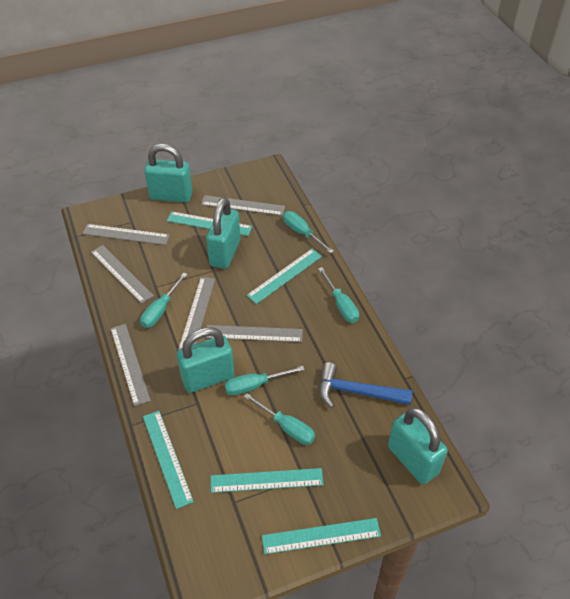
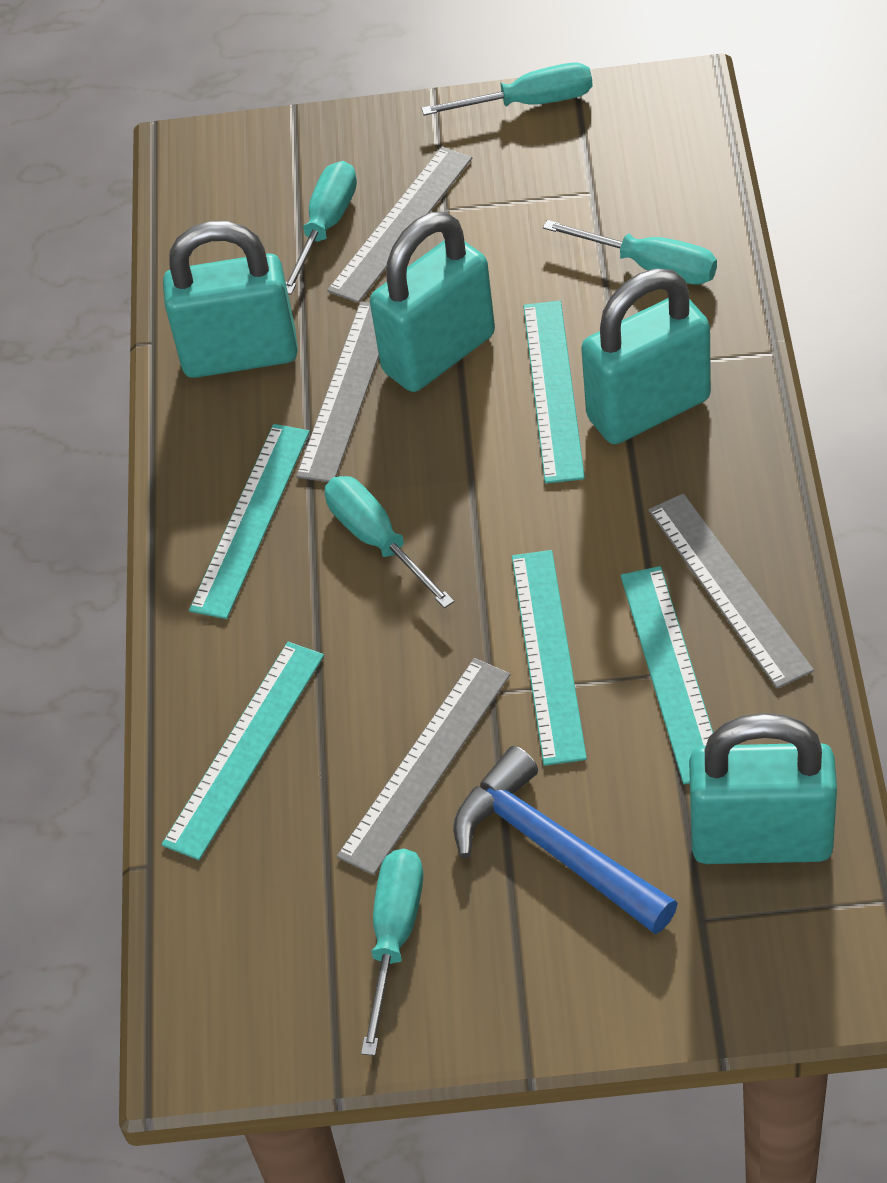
grey ruler: 6 -> 4

